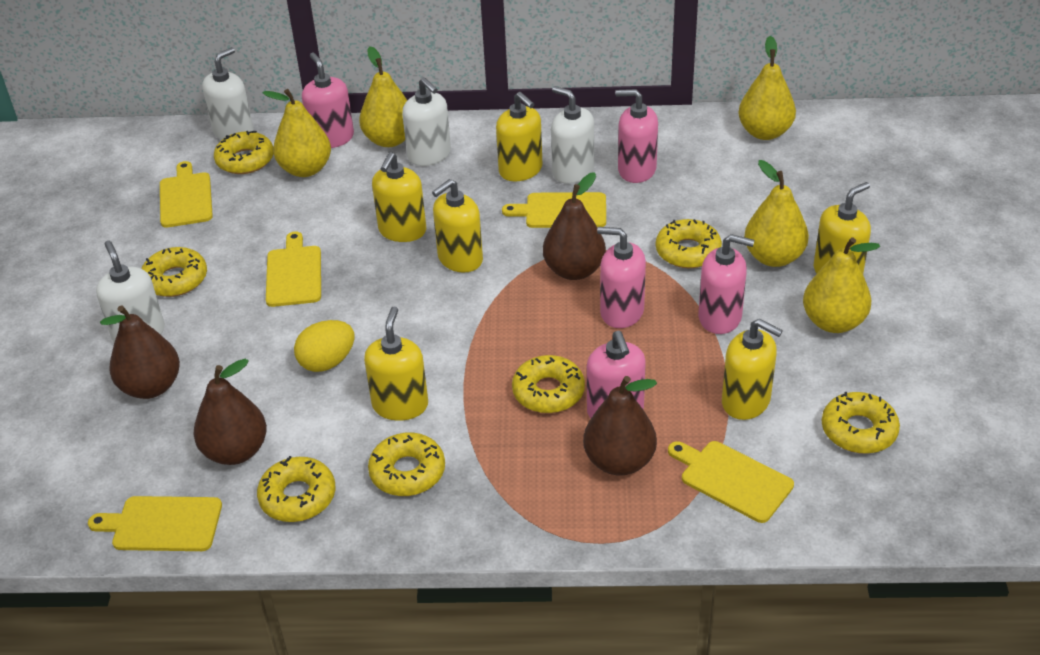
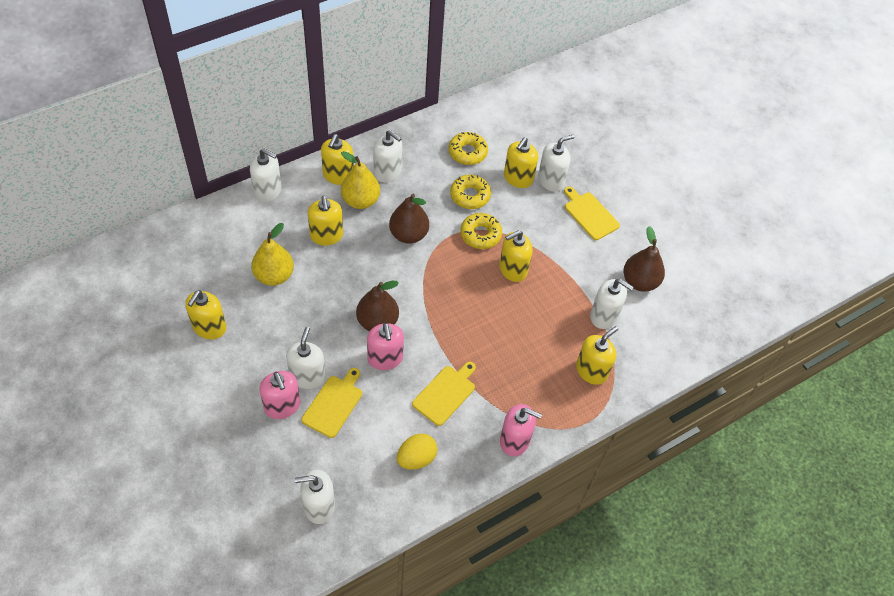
brown pear: 4 -> 3
pink soap dispenser: 5 -> 3
white soap dispenser: 4 -> 6
yellow cutting board: 5 -> 3
yellow donut: 7 -> 3
yellow pear: 5 -> 2

